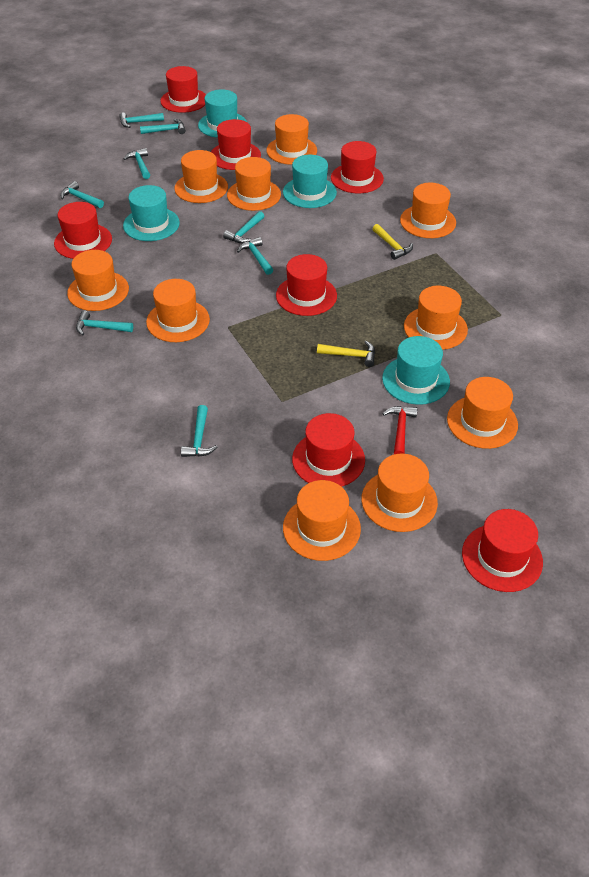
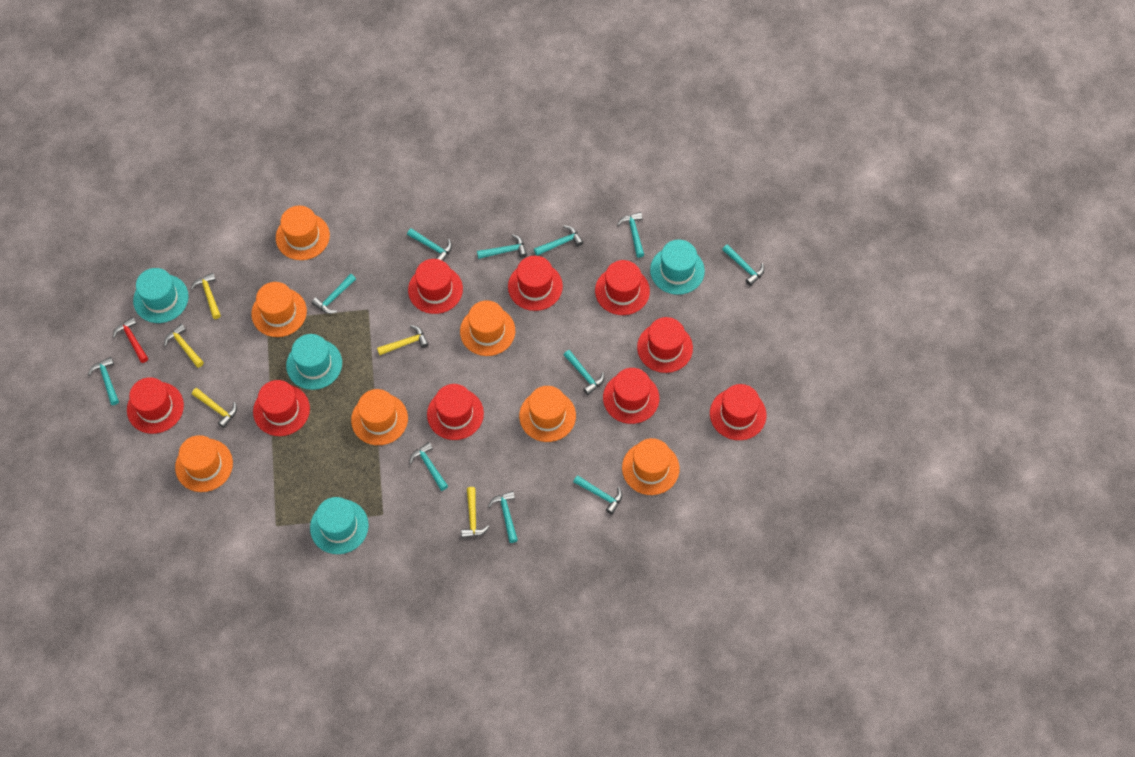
orange hat: 10 -> 7
red hat: 7 -> 9
turquoise hammer: 8 -> 11
yellow hammer: 2 -> 5

